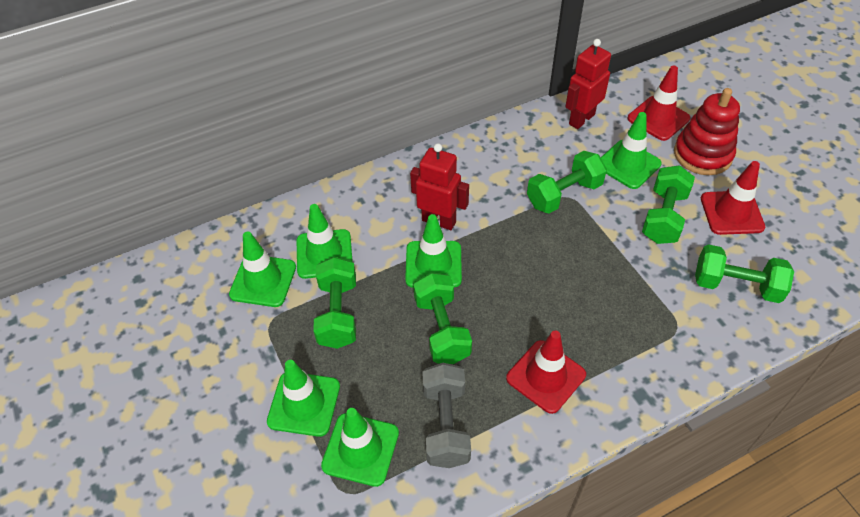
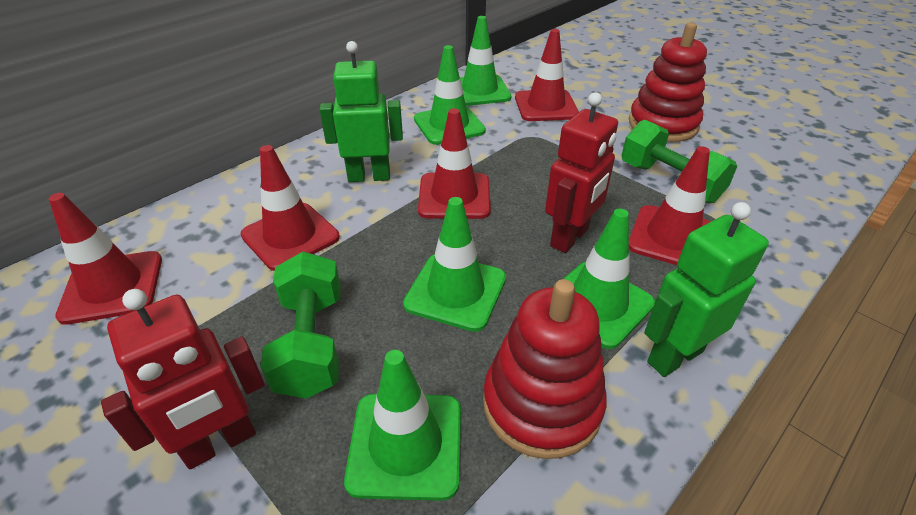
green dumbbell: 5 -> 2
green robot: 0 -> 2
green traffic cone: 6 -> 5
grey dumbbell: 1 -> 0
red stacking toy: 1 -> 2
red traffic cone: 3 -> 5

